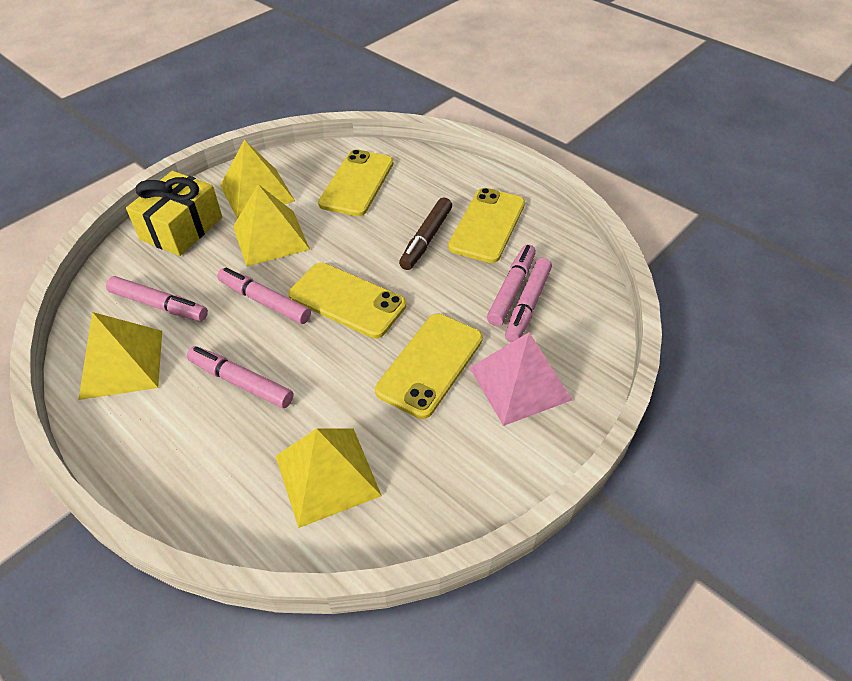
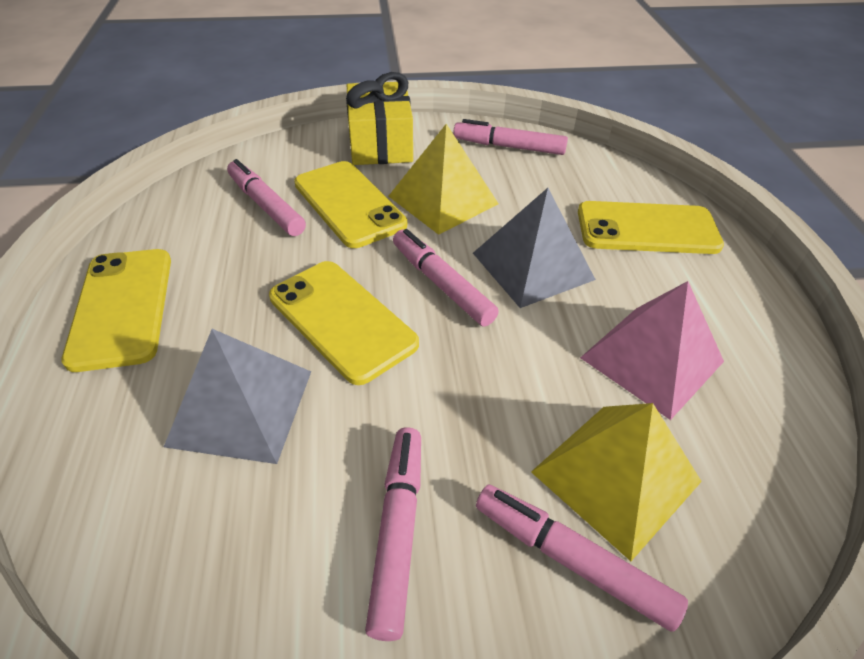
brown marker: 1 -> 0
grey pyramid: 0 -> 2
yellow pyramid: 4 -> 2

